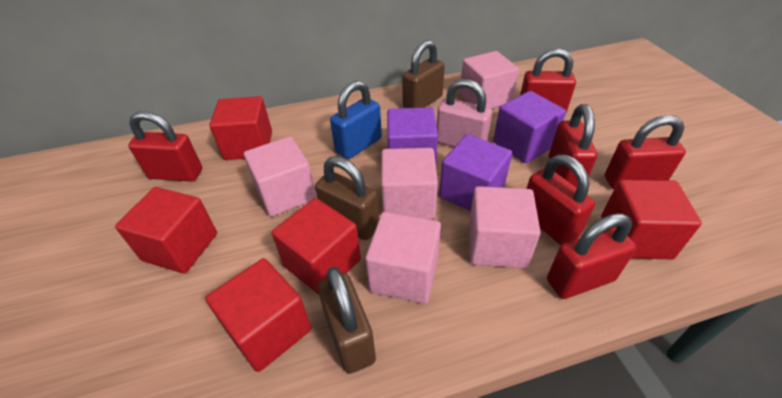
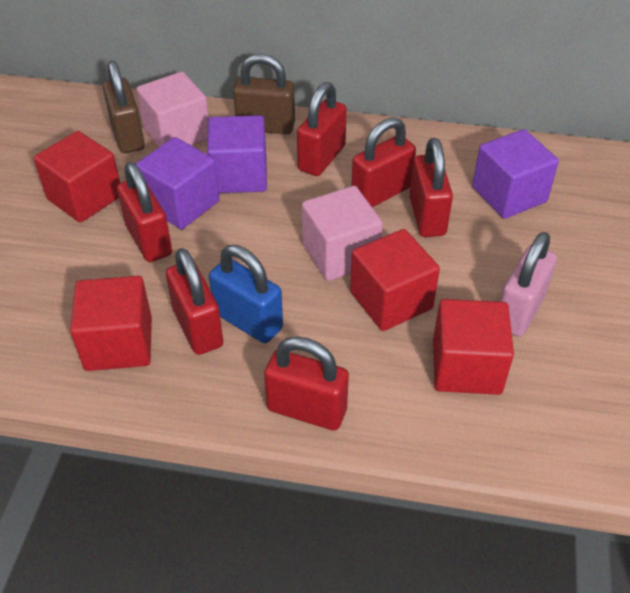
brown padlock: 3 -> 2
pink cube: 5 -> 2
red cube: 5 -> 4

